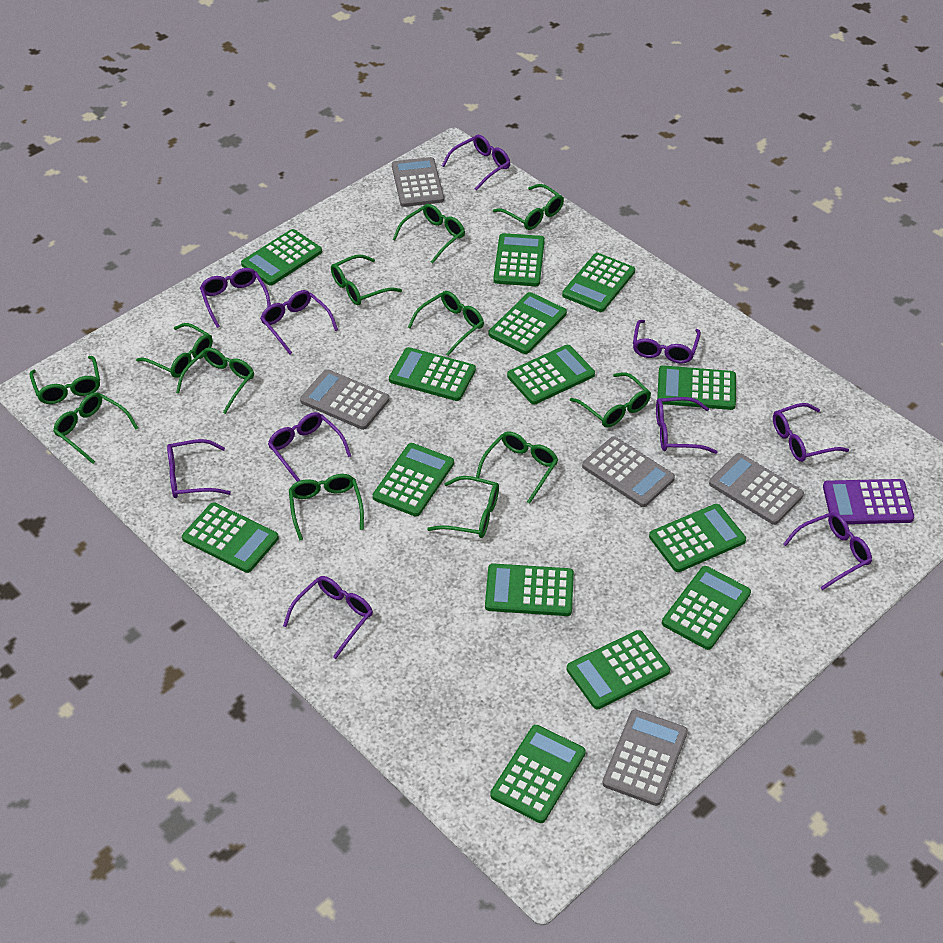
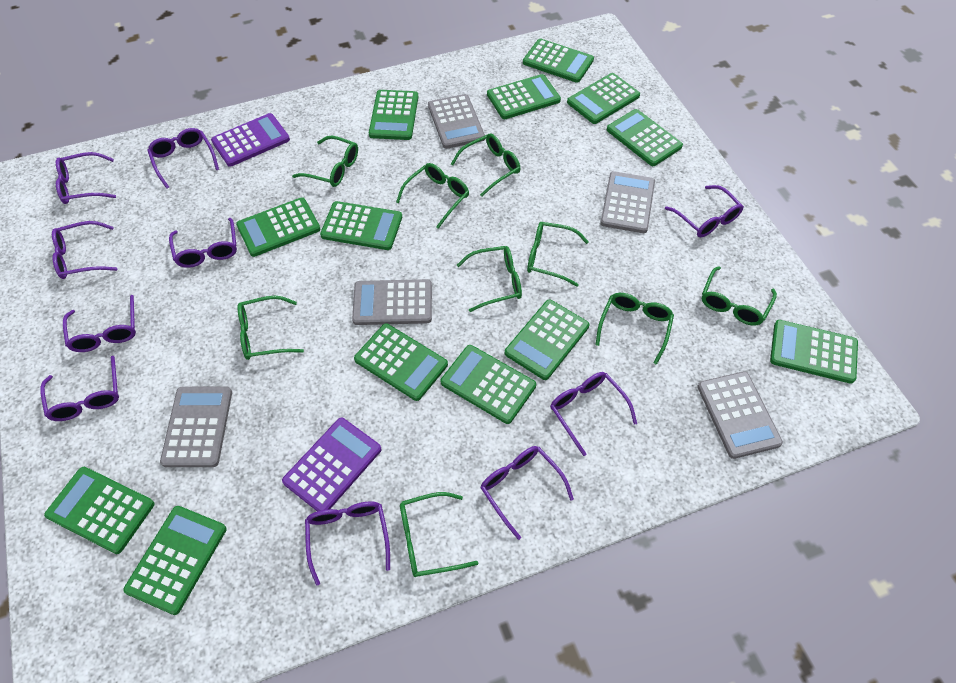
green calculator: 14 -> 13
green glasses: 12 -> 9
purple calculator: 1 -> 2

